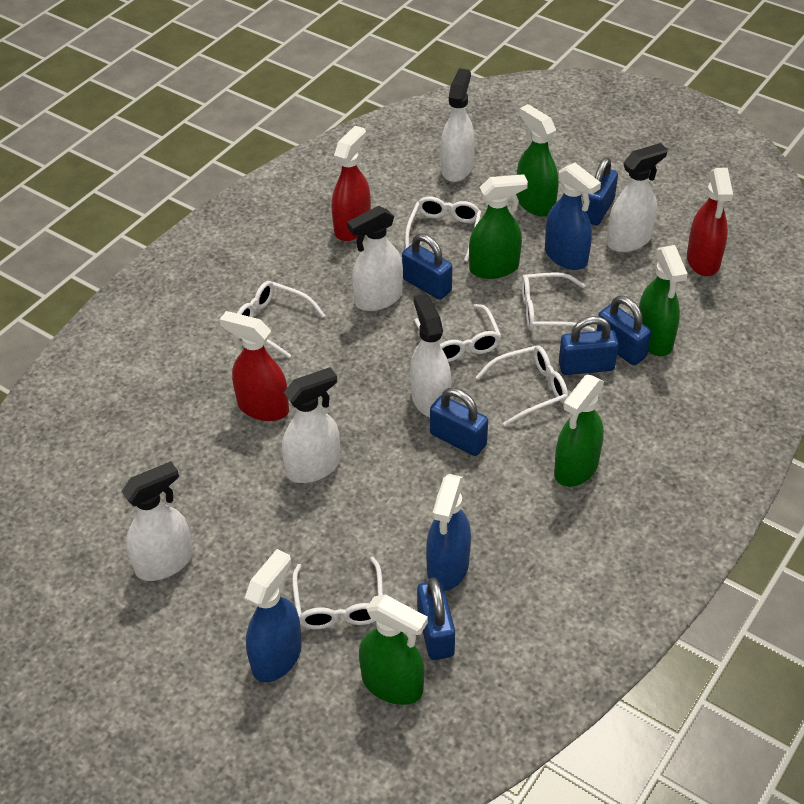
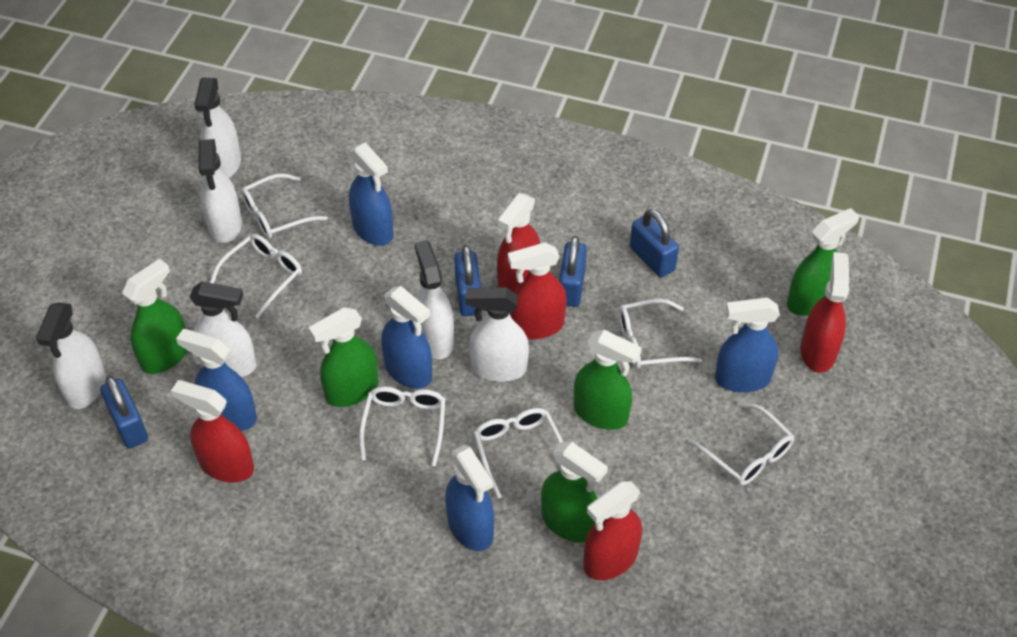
blue padlock: 6 -> 4
blue spray bottle: 3 -> 5
red spray bottle: 3 -> 5

